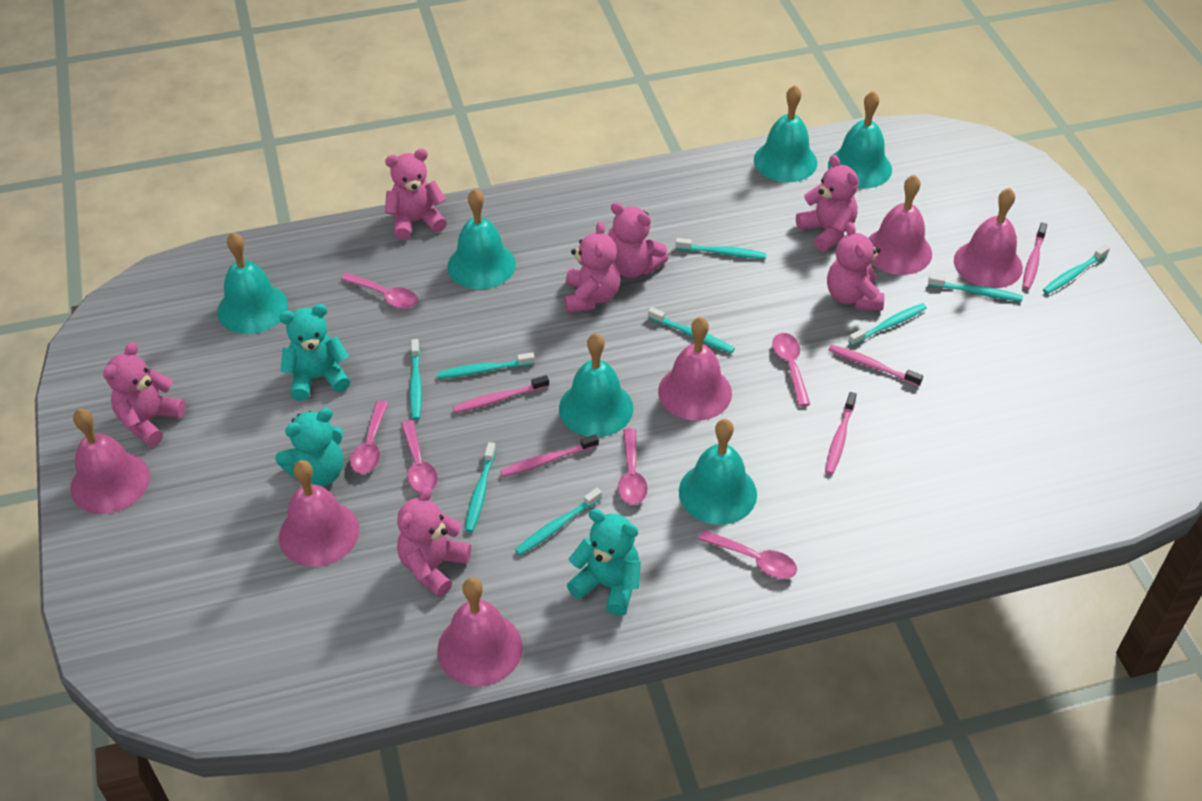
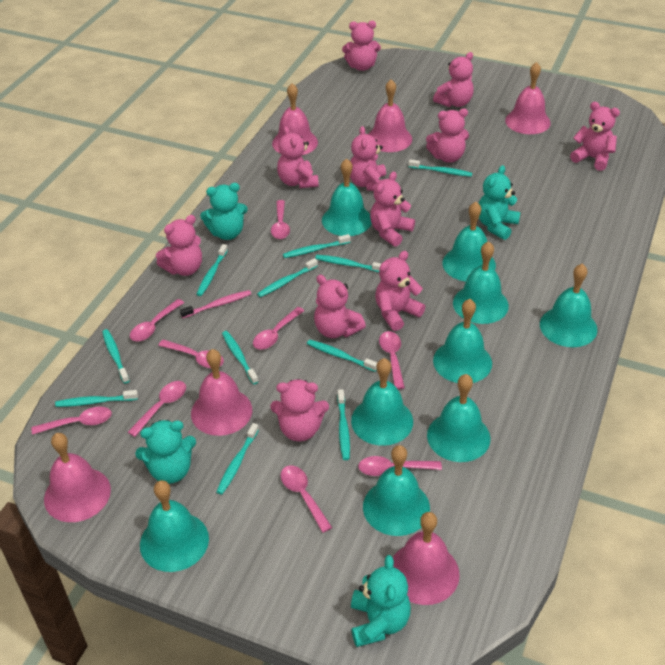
pink spoon: 6 -> 9
pink teddy bear: 7 -> 11
pink toothbrush: 5 -> 1
turquoise bell: 6 -> 9
turquoise teddy bear: 3 -> 4
turquoise toothbrush: 9 -> 11

